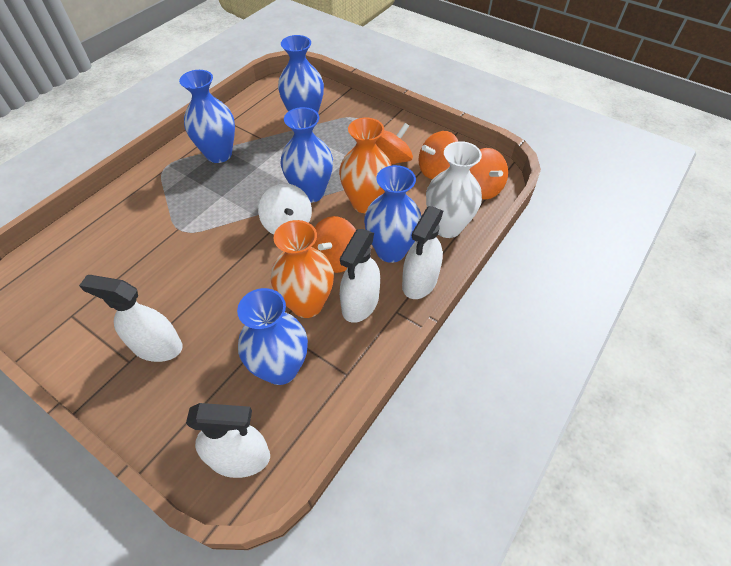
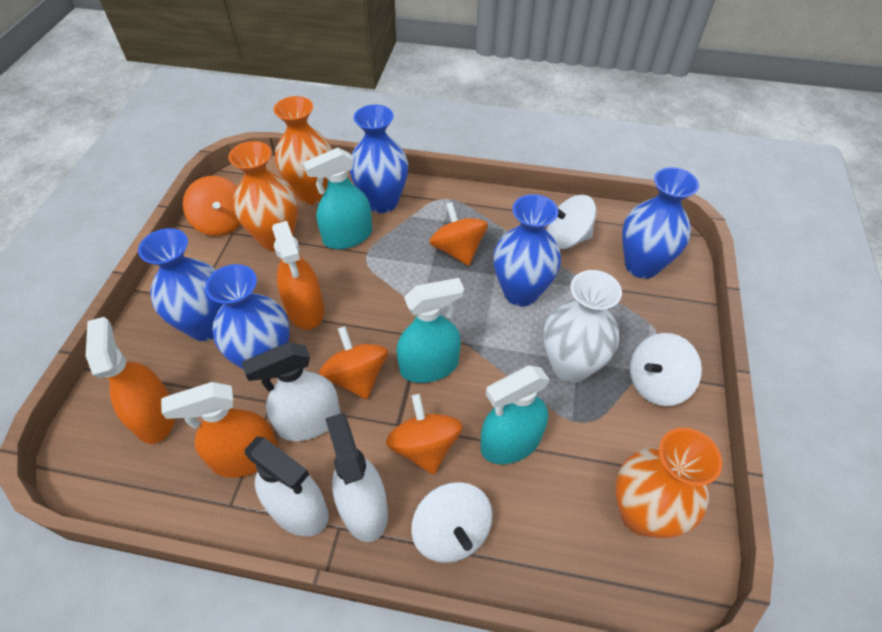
orange spray bottle: 0 -> 3
orange vase: 2 -> 3
turquoise spray bottle: 0 -> 3
white spinning top: 1 -> 3
white spray bottle: 4 -> 3

